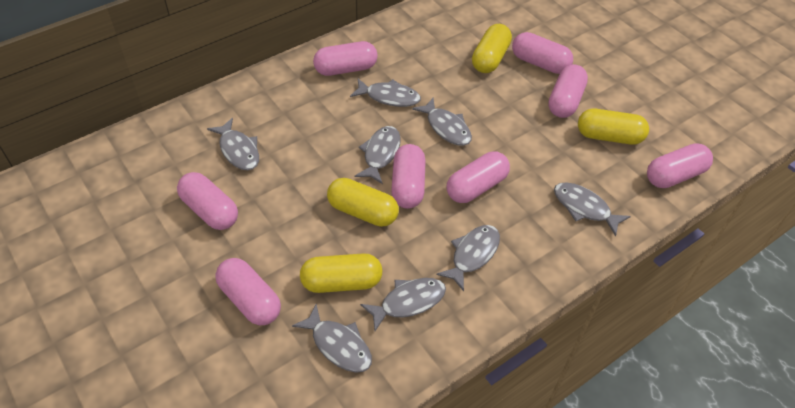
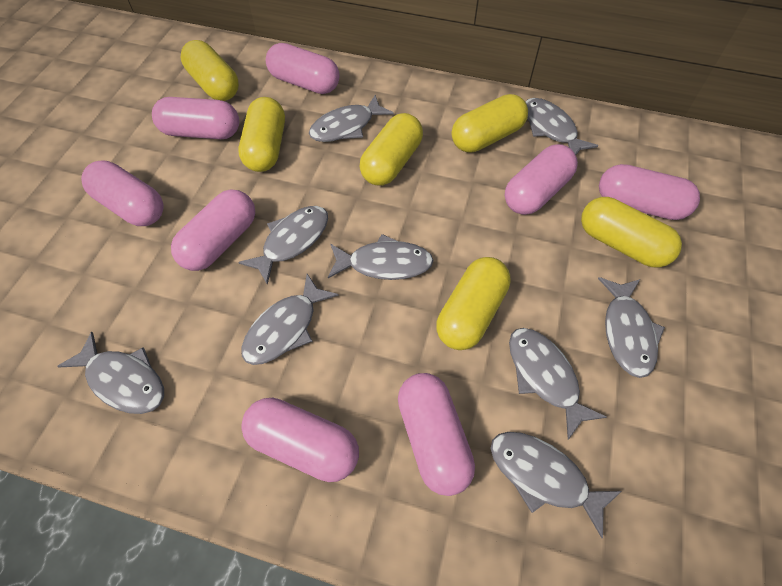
grey fish: 8 -> 9
yellow capsule: 4 -> 6

